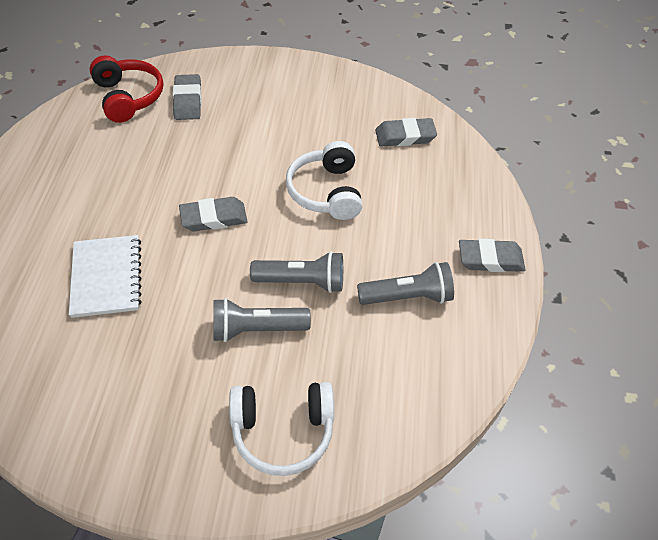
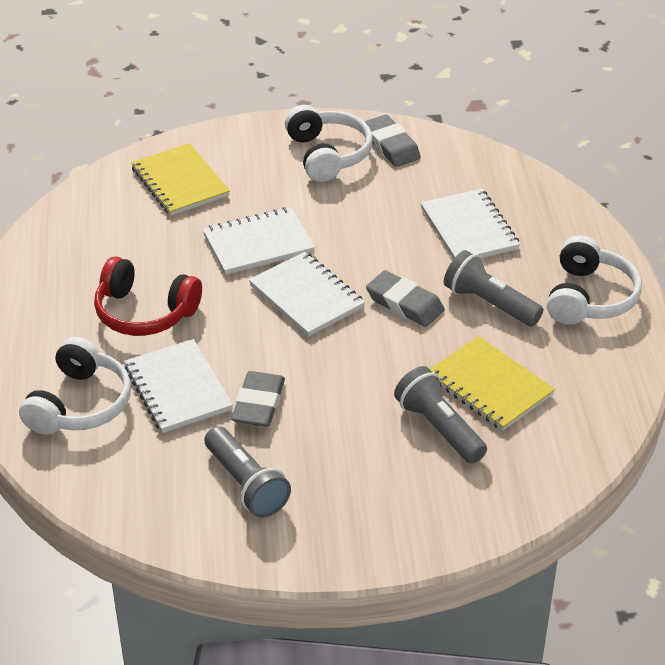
grey eraser: 4 -> 3
white headphones: 2 -> 3
white notebook: 1 -> 4
yellow notebook: 0 -> 2

